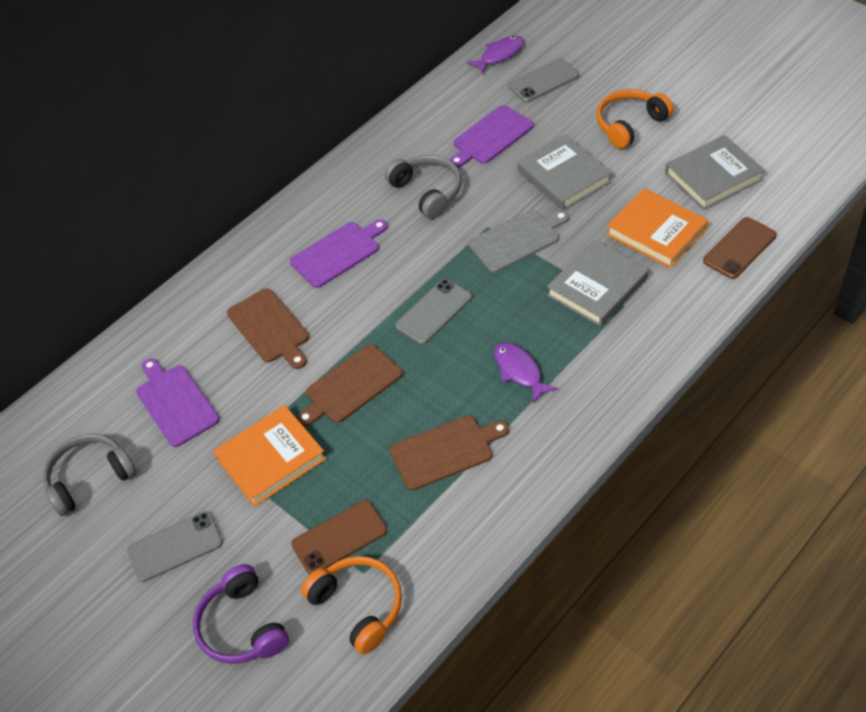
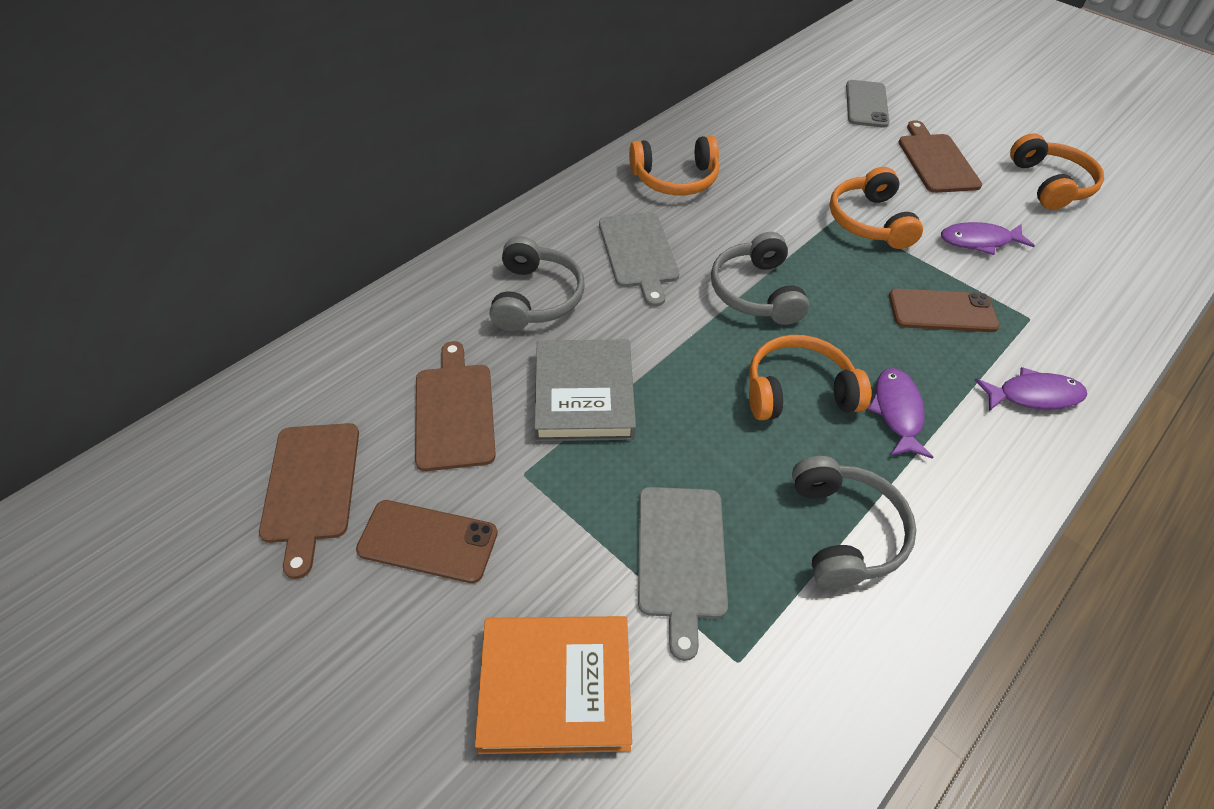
grey book: 3 -> 1
grey cutting board: 1 -> 2
grey headphones: 2 -> 3
grey phone: 3 -> 1
orange book: 2 -> 1
orange headphones: 2 -> 4
purple cutting board: 3 -> 0
purple fish: 2 -> 3
purple headphones: 1 -> 0

